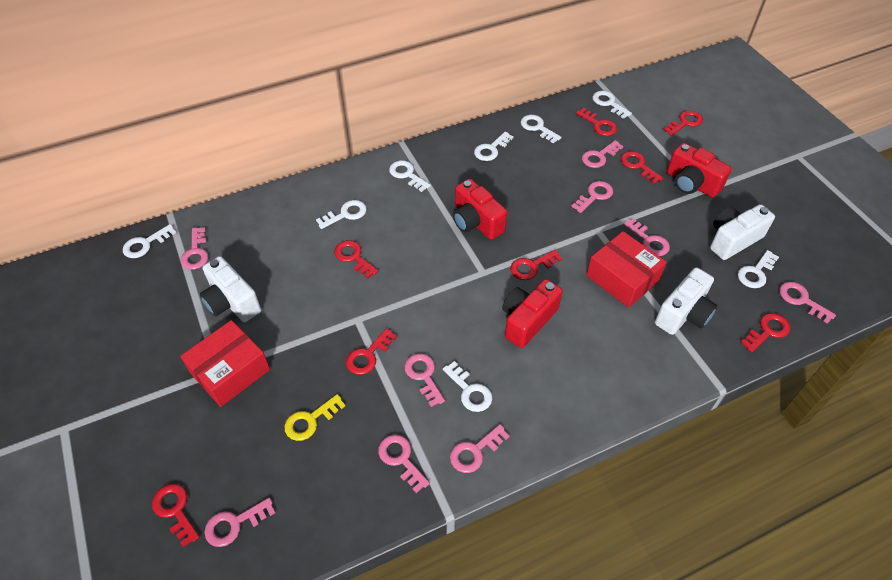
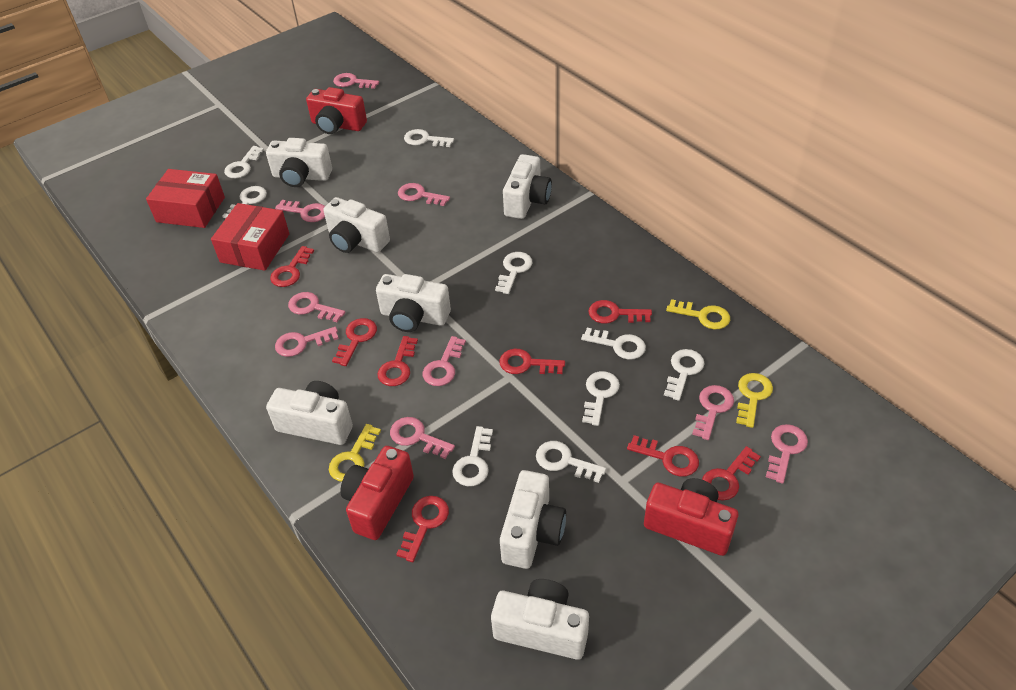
white camera: 3 -> 7
white key: 8 -> 9
yellow key: 1 -> 3

